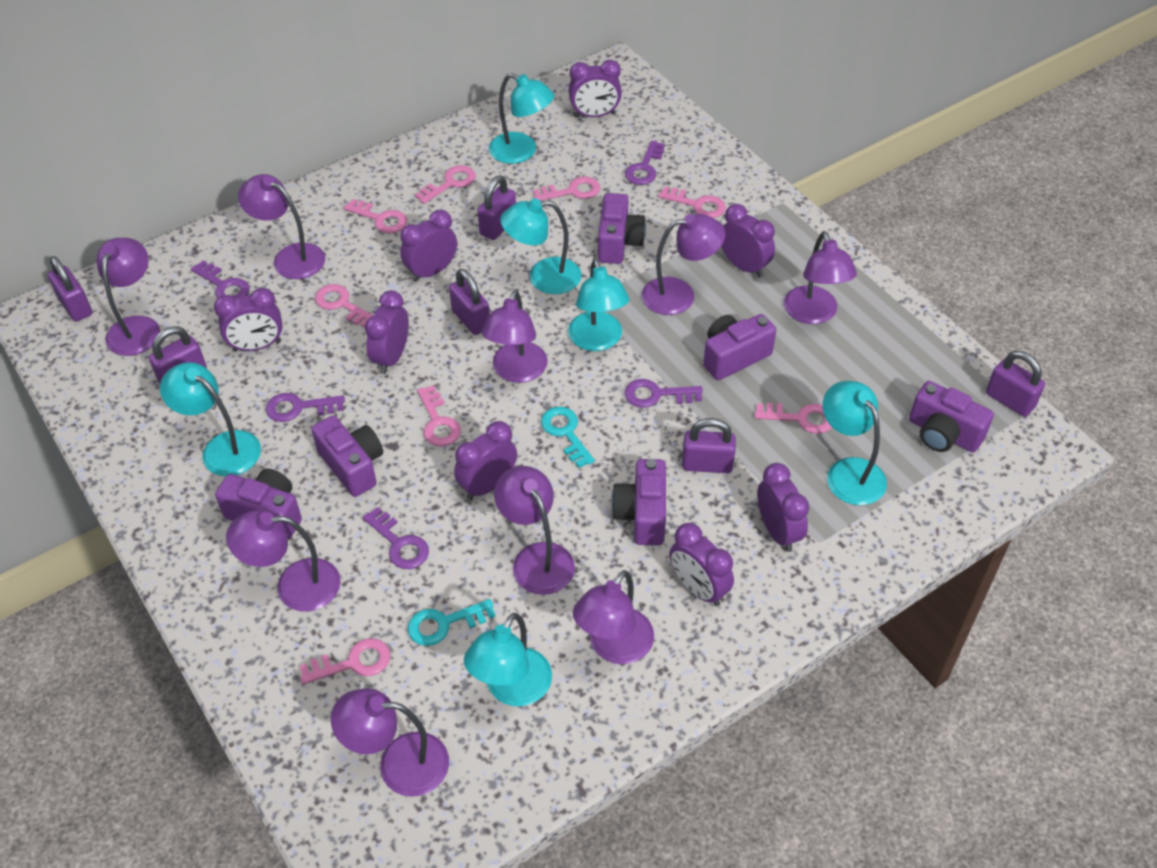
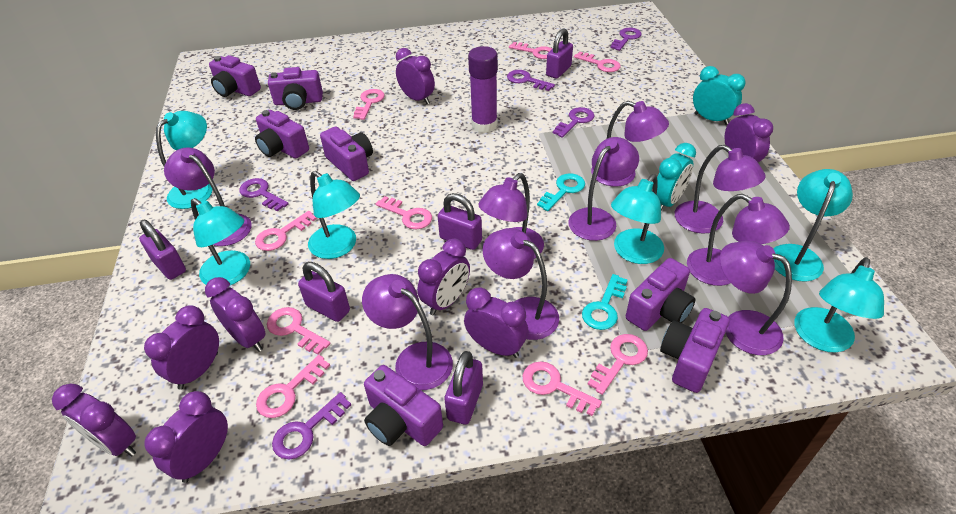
pink key: 8 -> 9
purple camera: 6 -> 7
purple glue stick: 0 -> 1
purple padlock: 6 -> 5
turquoise clock: 0 -> 2

